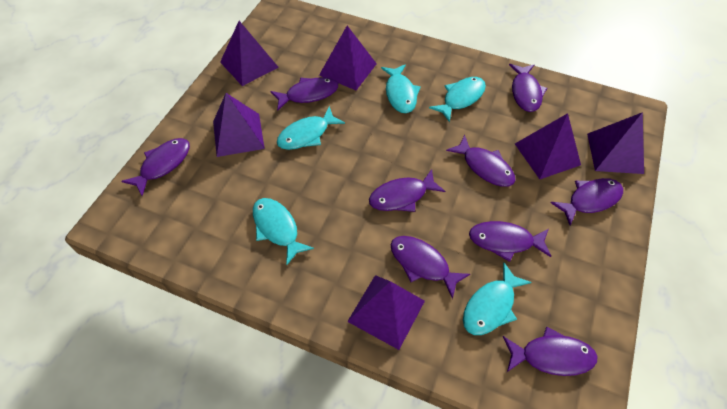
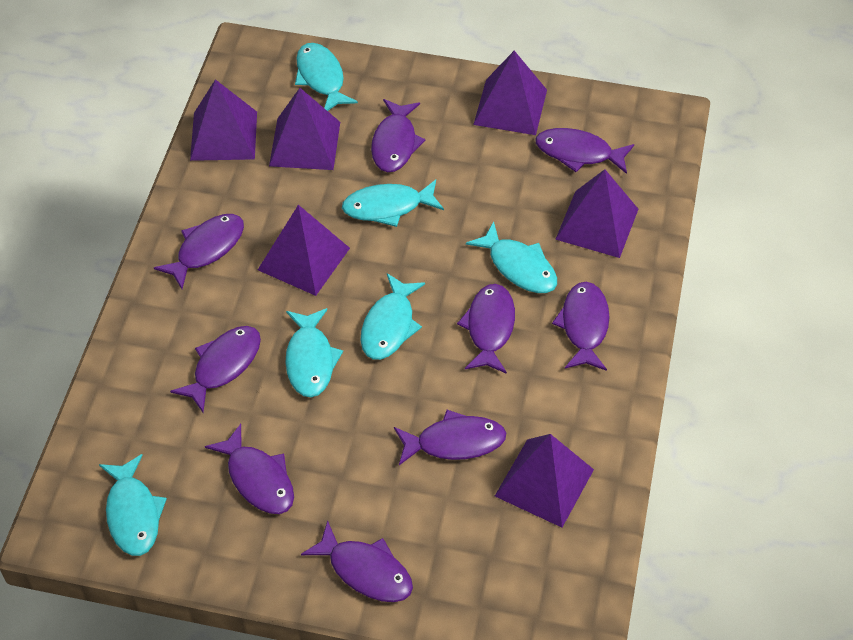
turquoise fish: 5 -> 6

